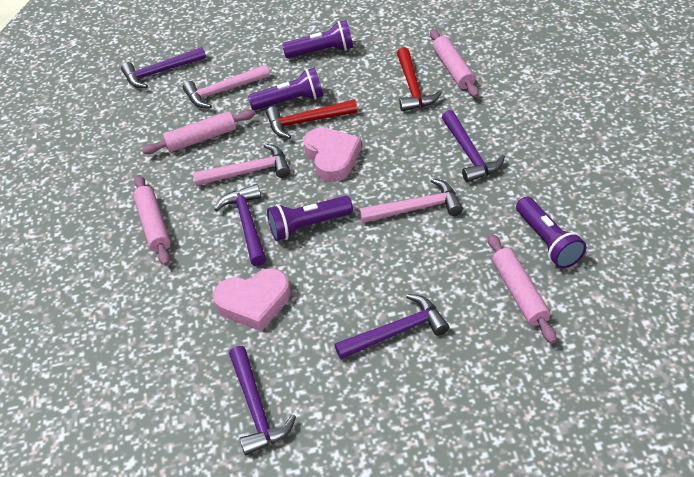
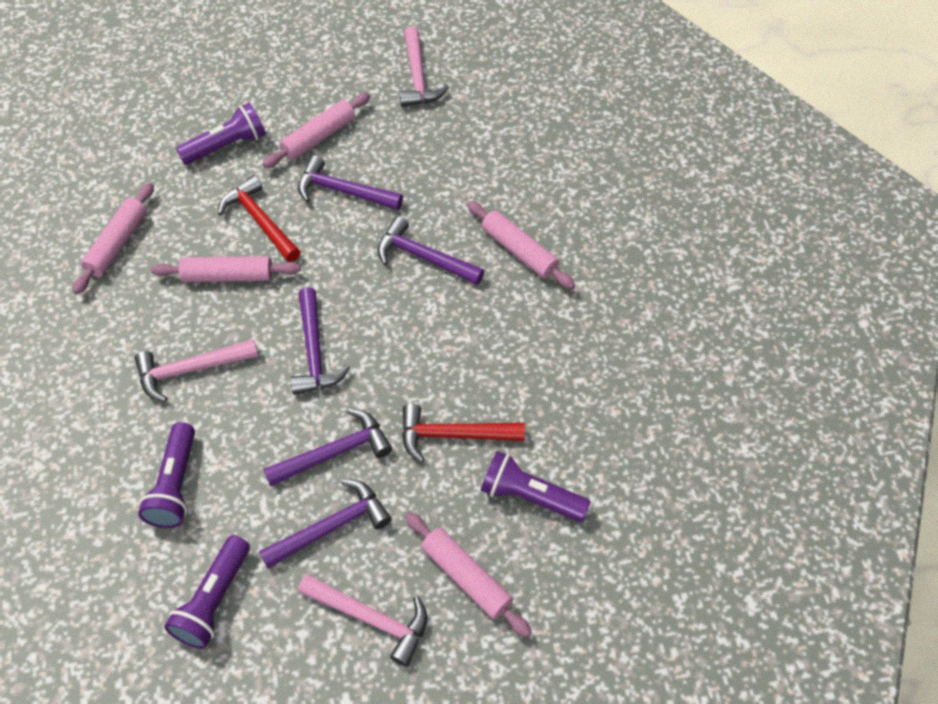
pink heart: 2 -> 0
pink rolling pin: 4 -> 5

